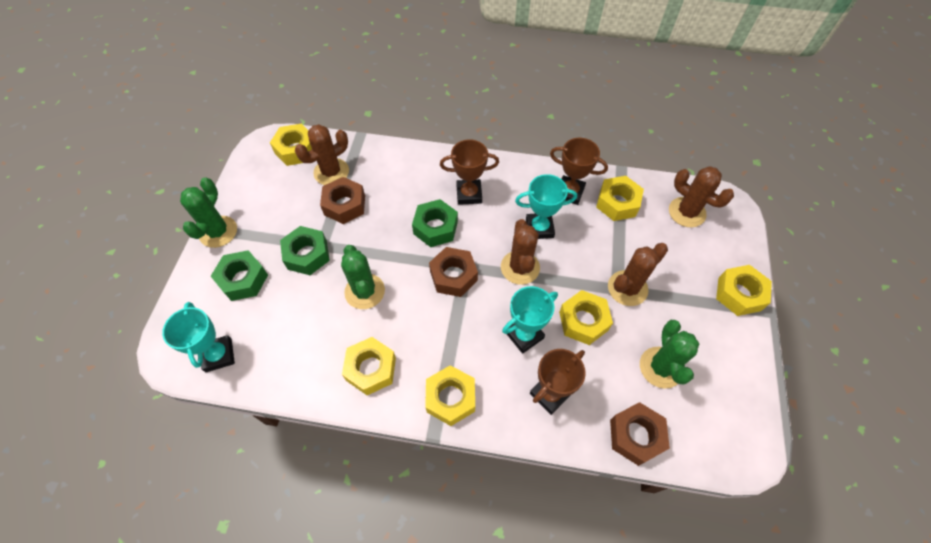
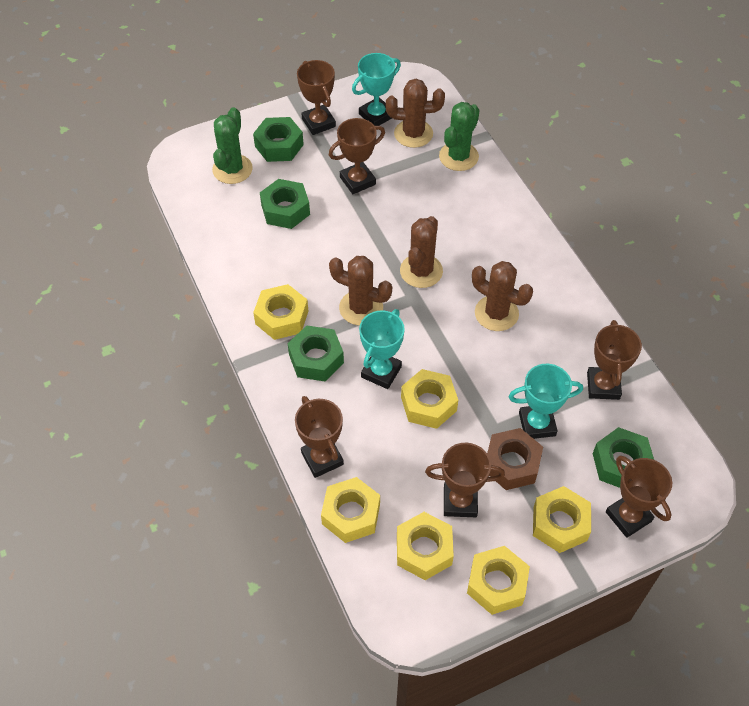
brown nut: 3 -> 1
brown trophy: 3 -> 6
green cactus: 3 -> 2
green nut: 3 -> 4

